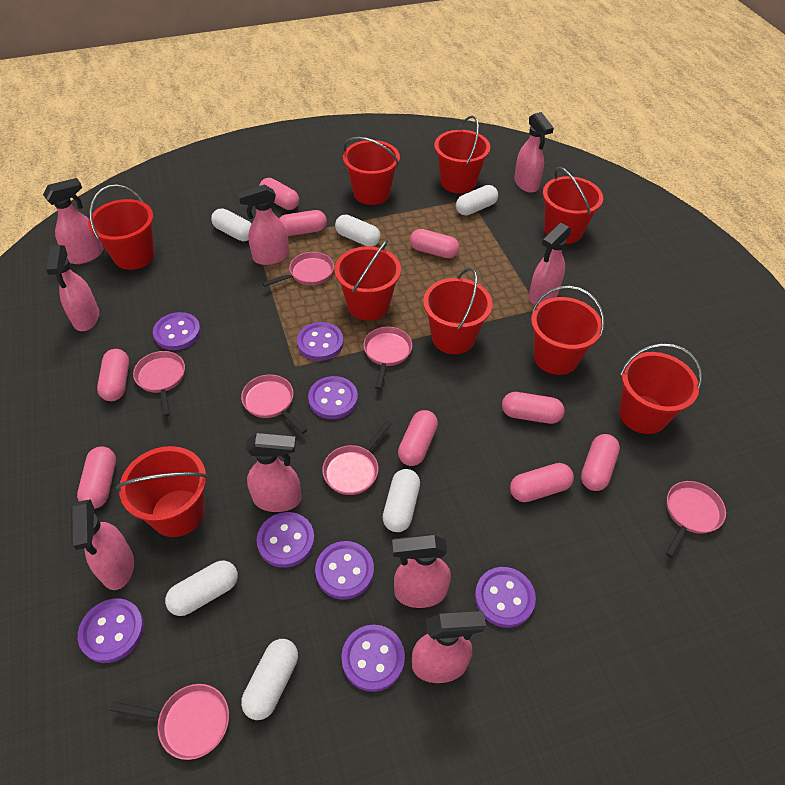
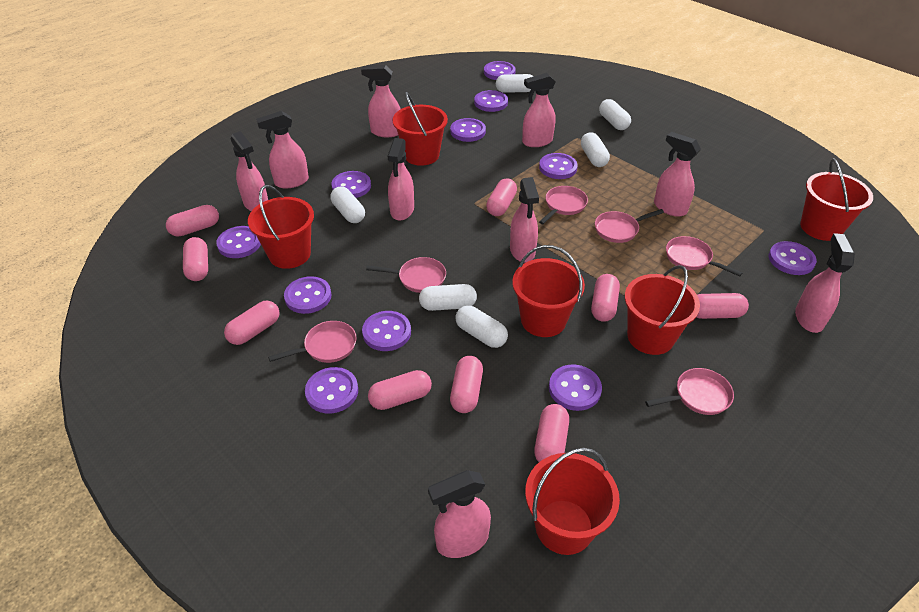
pink pan: 7 -> 6
purple button: 8 -> 11
red bucket: 9 -> 6

